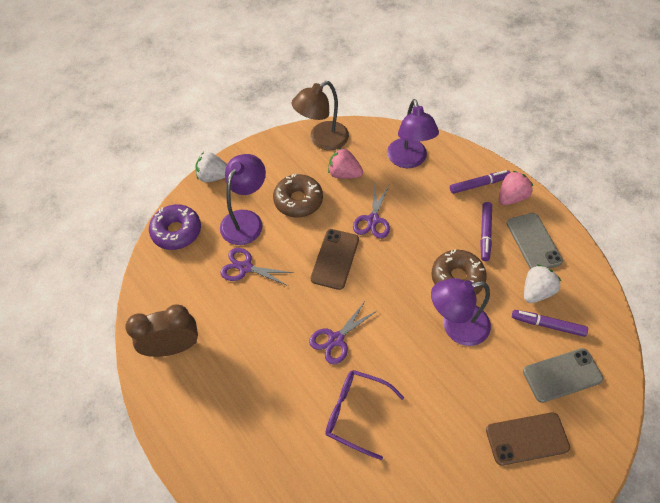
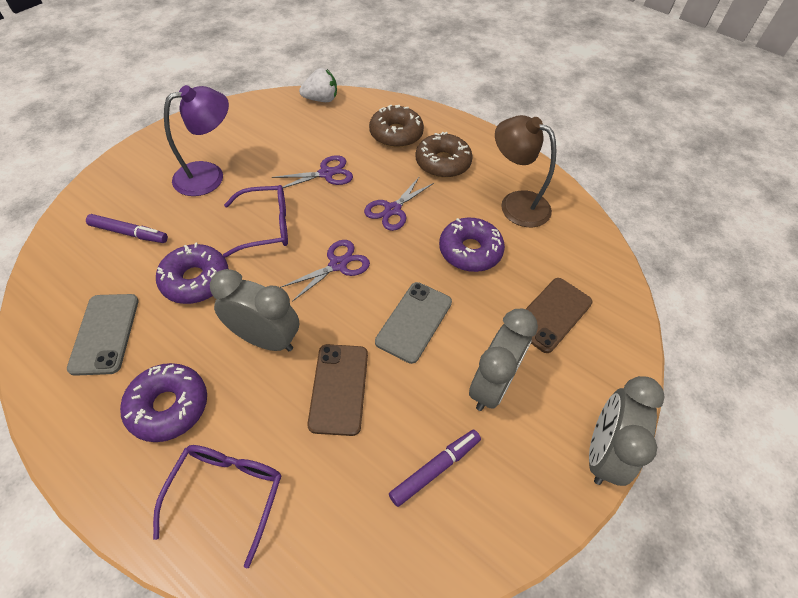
brown clock: 1 -> 0
grey clock: 0 -> 3
pink strawberry: 2 -> 0
purple donut: 1 -> 3
purple glasses: 1 -> 2
purple lamp: 3 -> 1
purple marker: 3 -> 2
white strawberry: 2 -> 1

